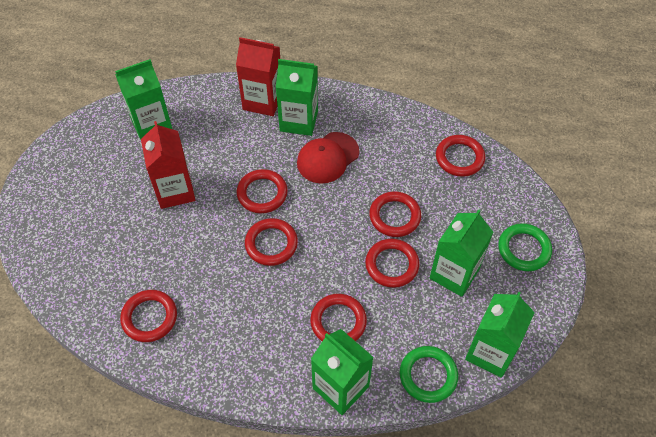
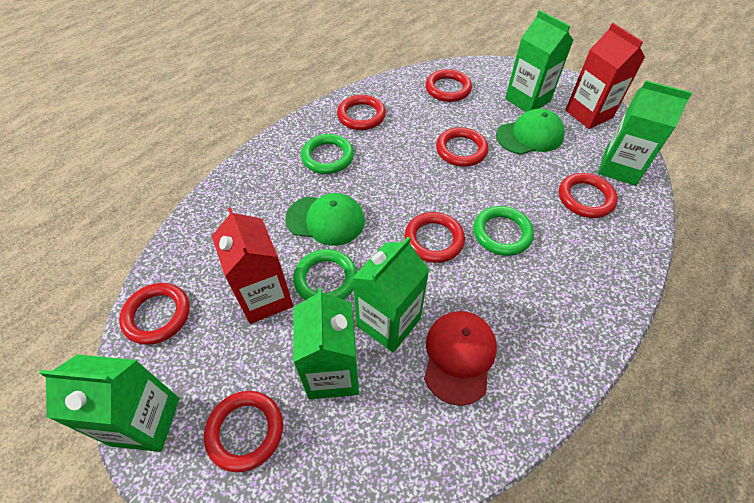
green cap: 0 -> 2
green ring: 2 -> 3

